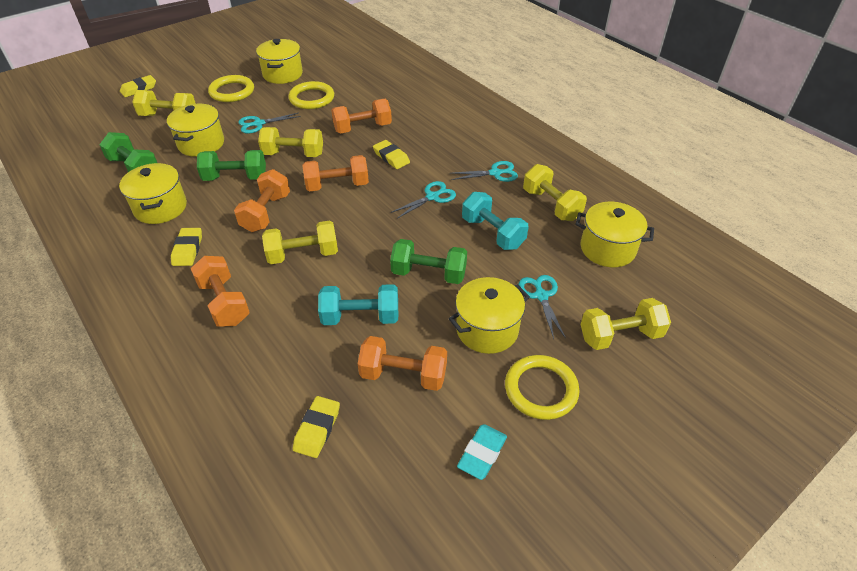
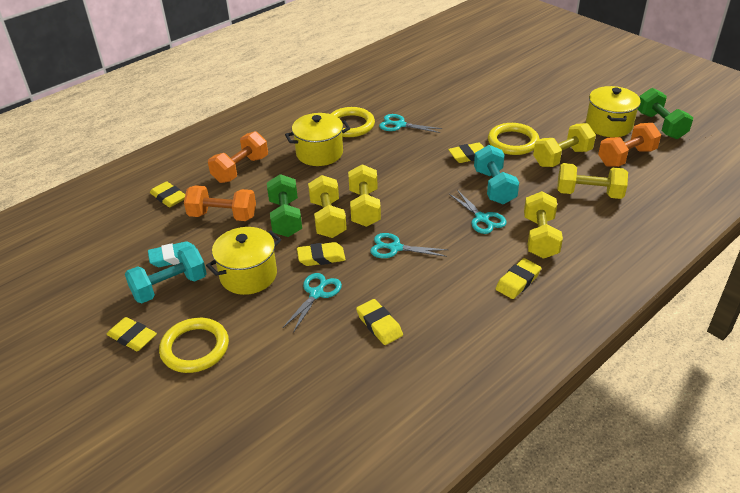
green dumbbell: 3 -> 2
orange dumbbell: 5 -> 3
yellow eraser: 4 -> 6
yellow pot: 5 -> 3

